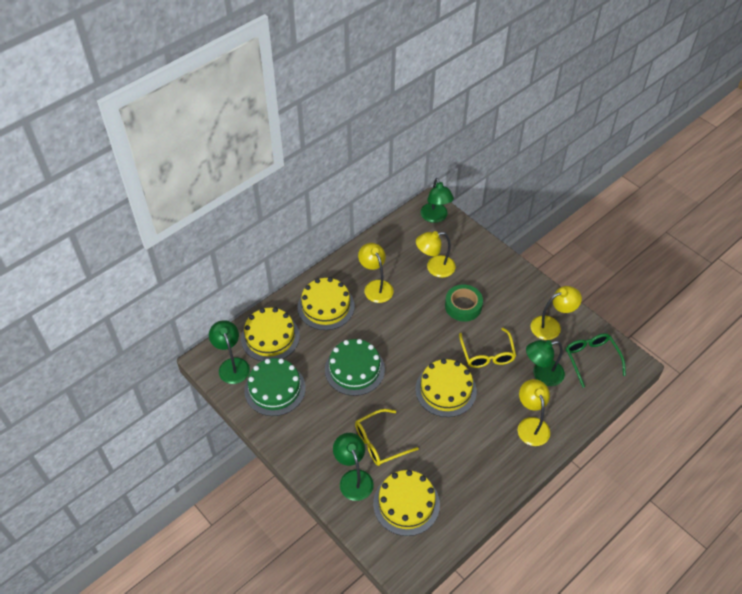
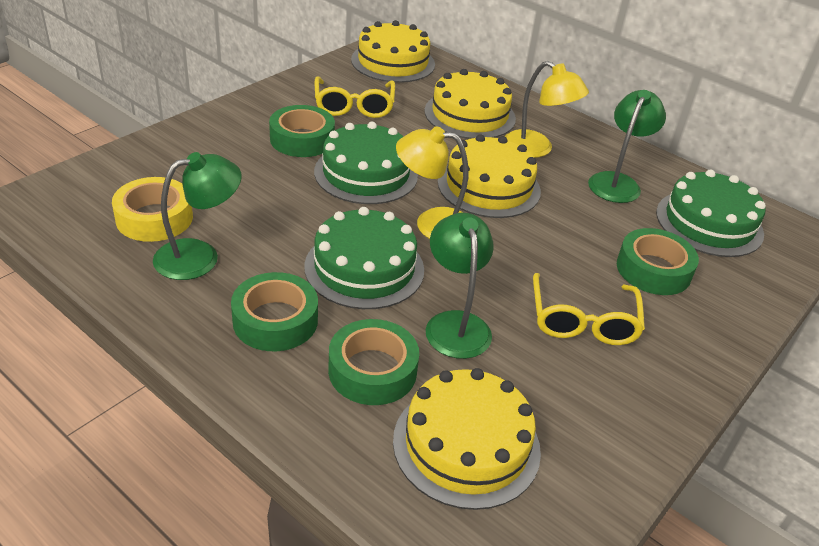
green cake: 2 -> 3
green glasses: 1 -> 0
green lamp: 4 -> 3
green tape: 1 -> 4
yellow lamp: 4 -> 2
yellow tape: 0 -> 1

